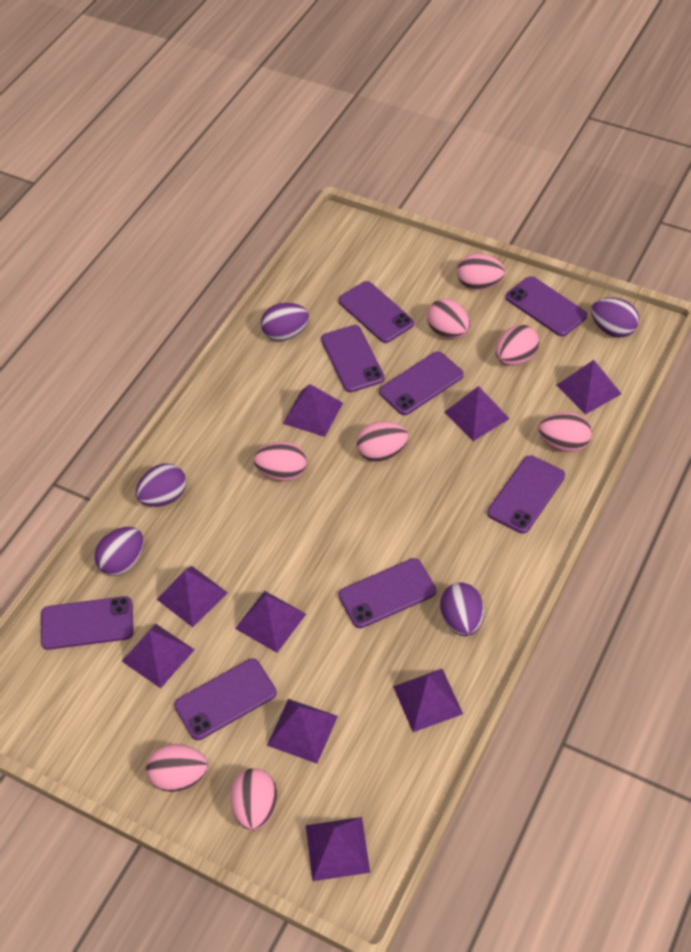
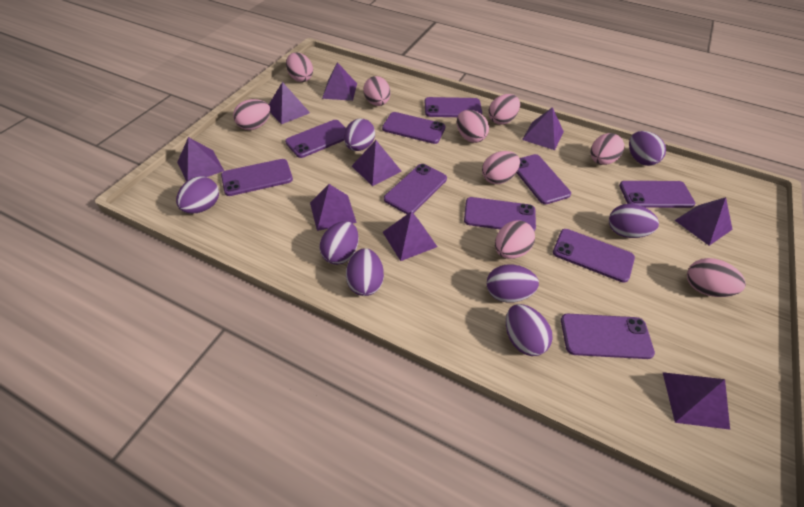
pink egg: 8 -> 9
purple egg: 5 -> 8
purple phone: 8 -> 10

